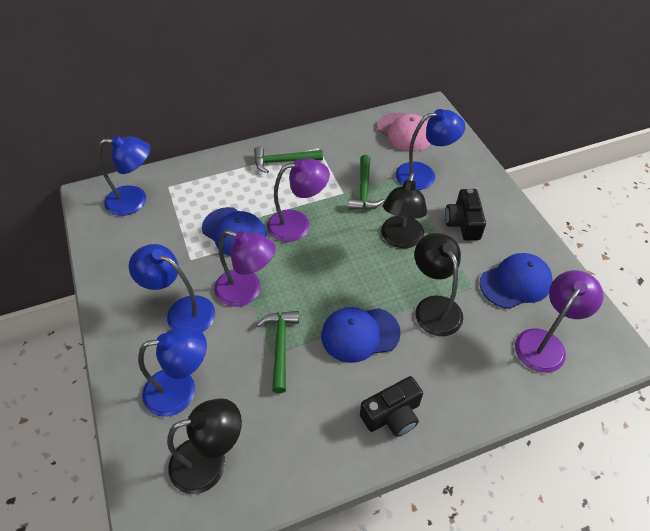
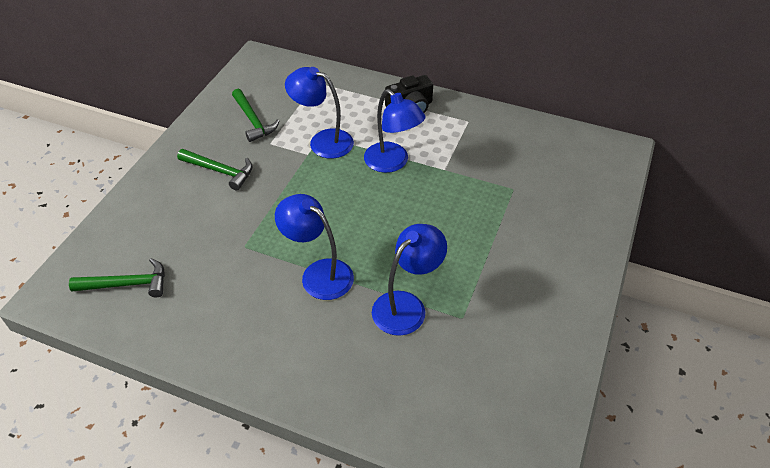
black camera: 2 -> 1
black lamp: 3 -> 0
blue cap: 3 -> 0
pink cap: 1 -> 0
purple lamp: 3 -> 0

